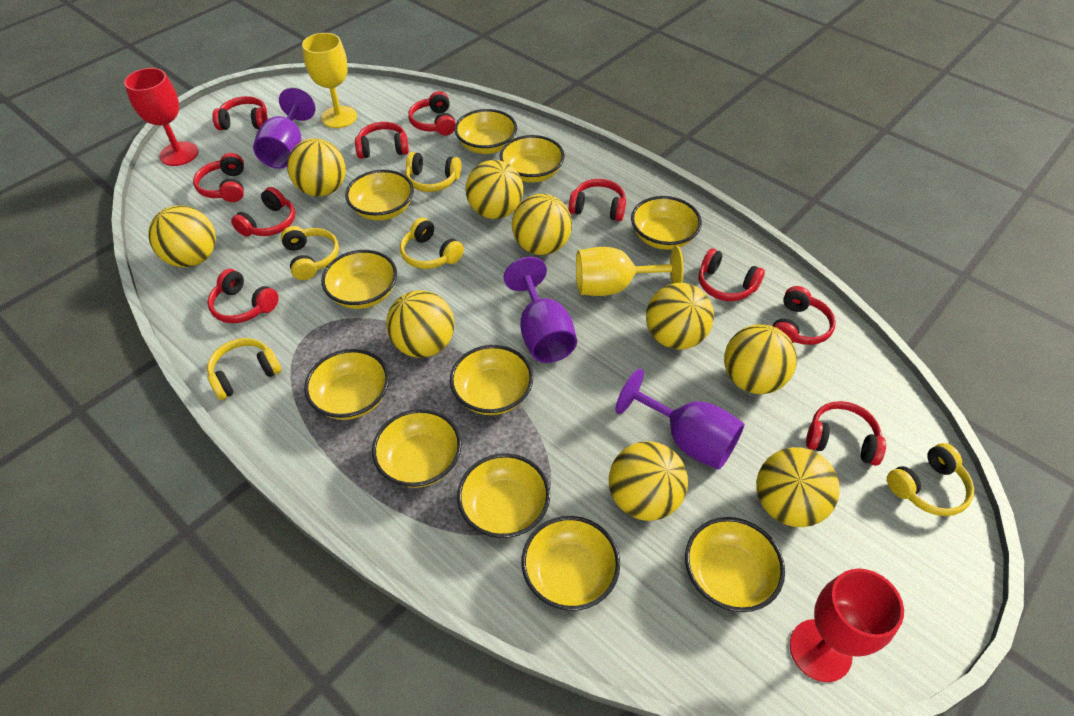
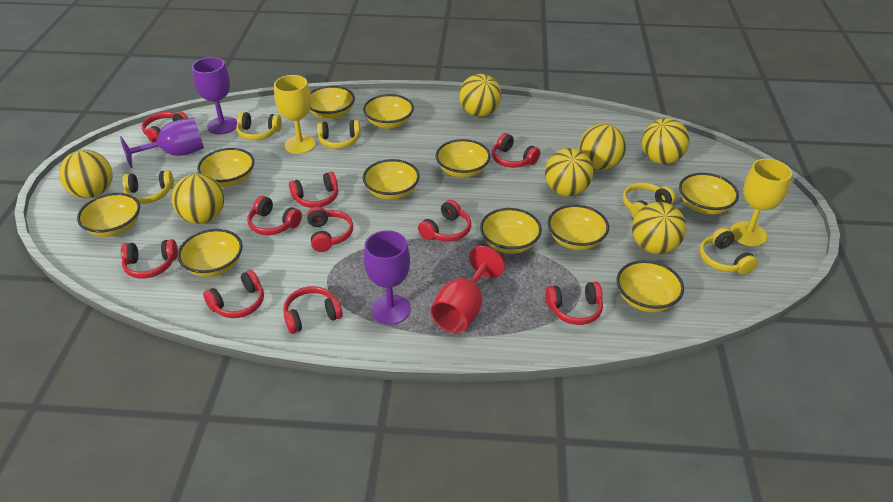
red goblet: 2 -> 1
yellow ball: 9 -> 7

